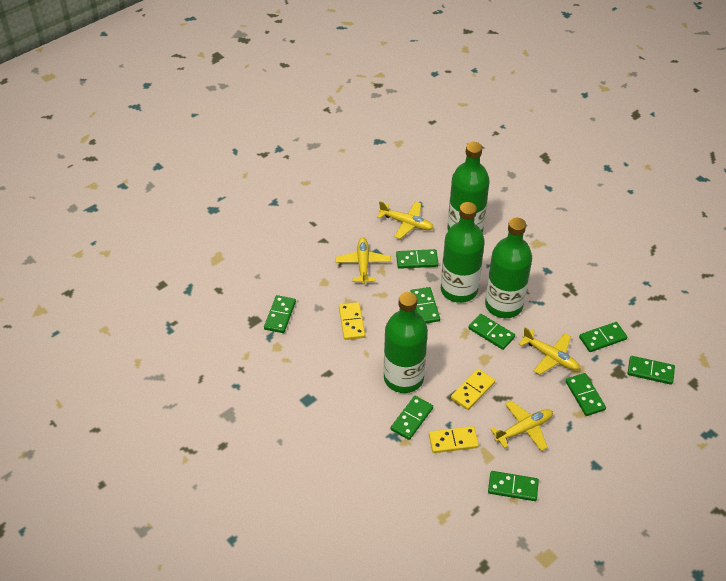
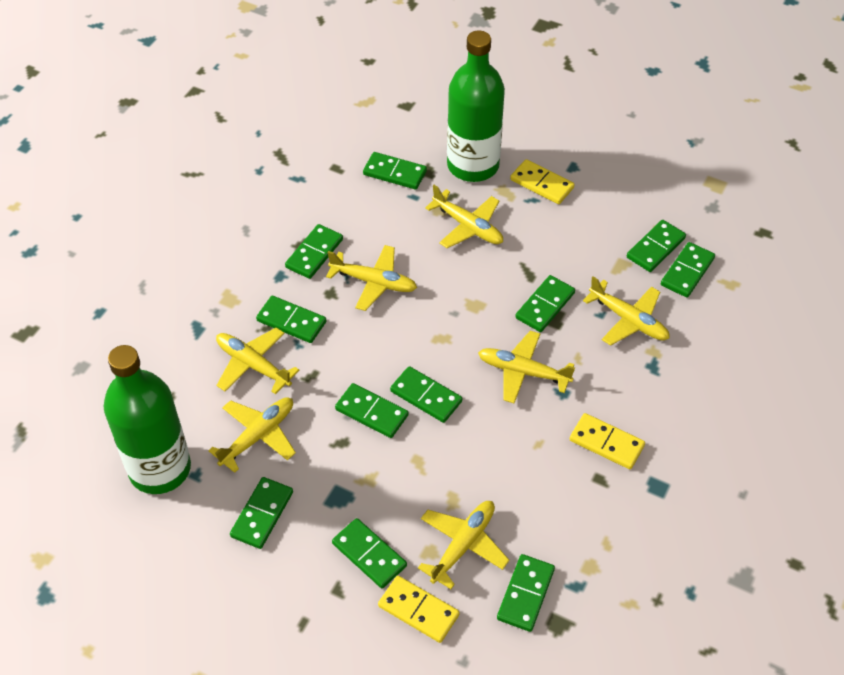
green bottle: 4 -> 2
green domino: 9 -> 11
yellow plane: 4 -> 7

